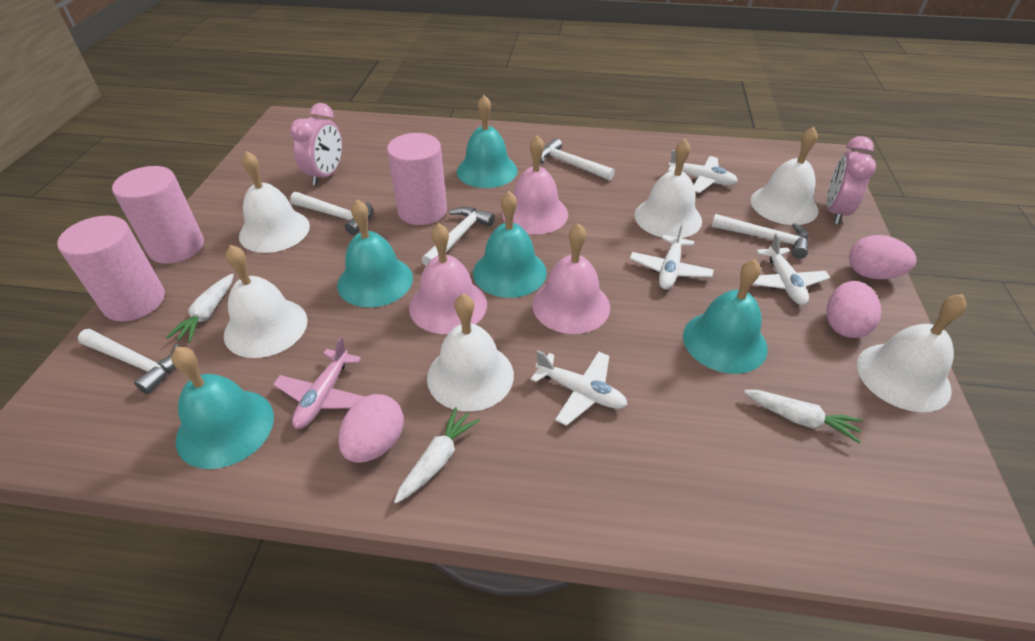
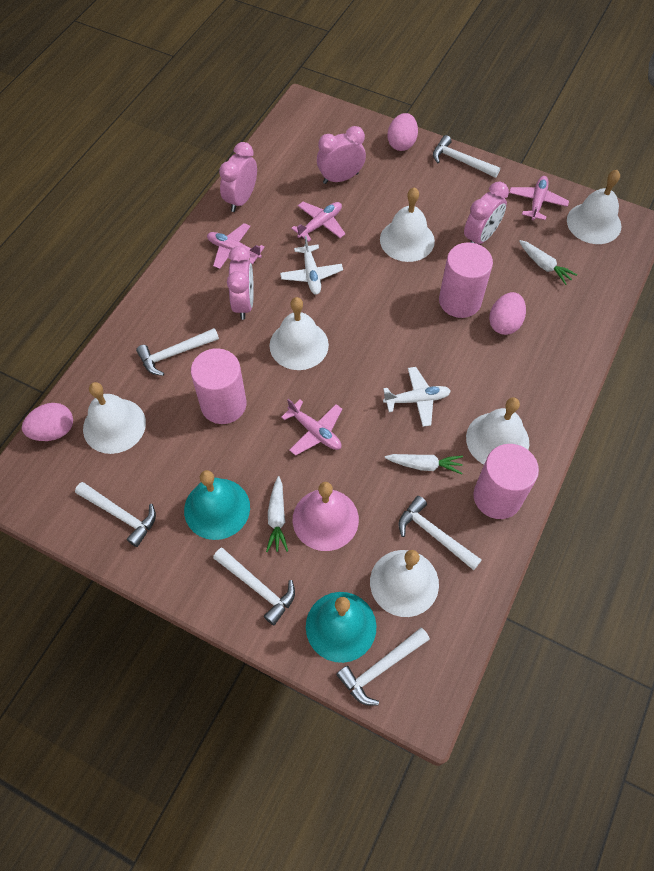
pink bell: 3 -> 1
pink clock: 2 -> 4
pink plane: 1 -> 4
turquoise bell: 5 -> 2
white hammer: 5 -> 6
white plane: 4 -> 2

